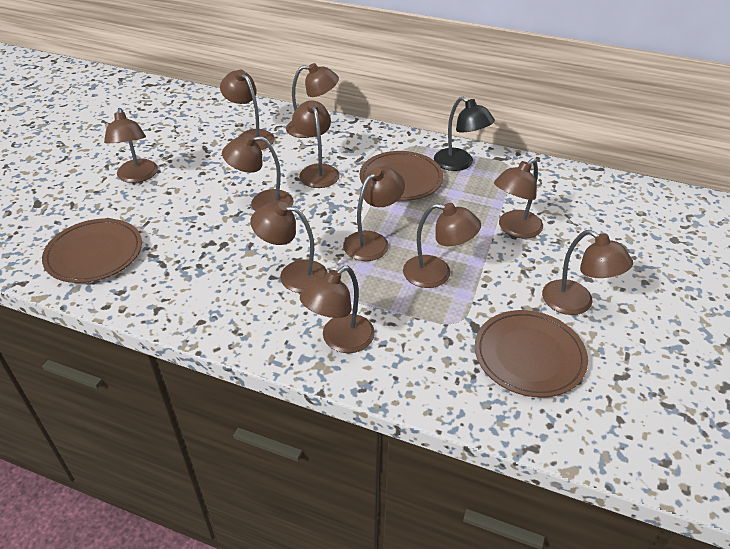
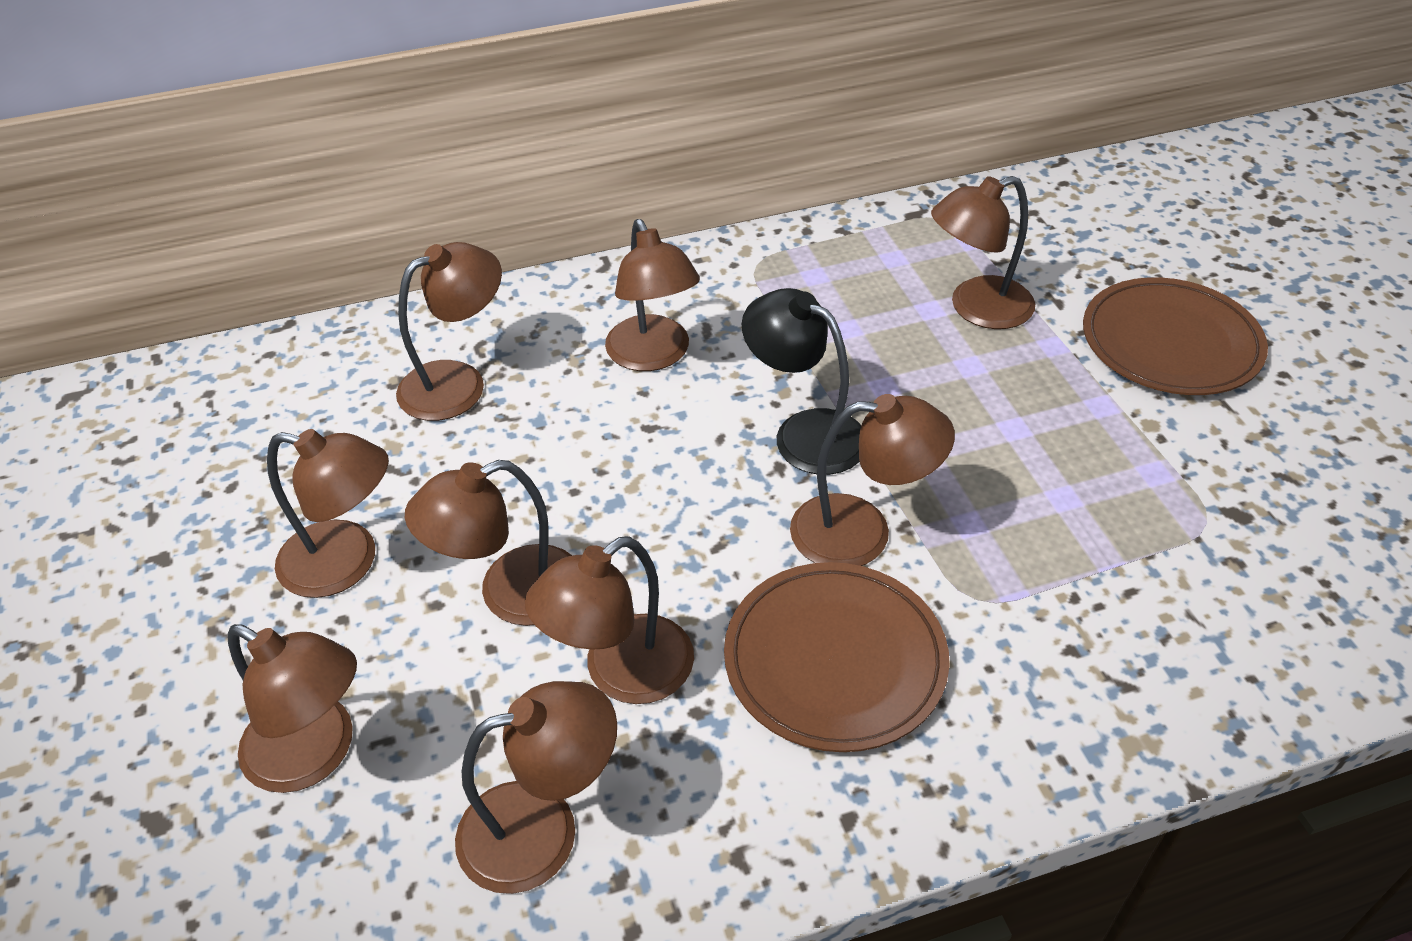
brown lamp: 11 -> 9
brown plate: 3 -> 2

